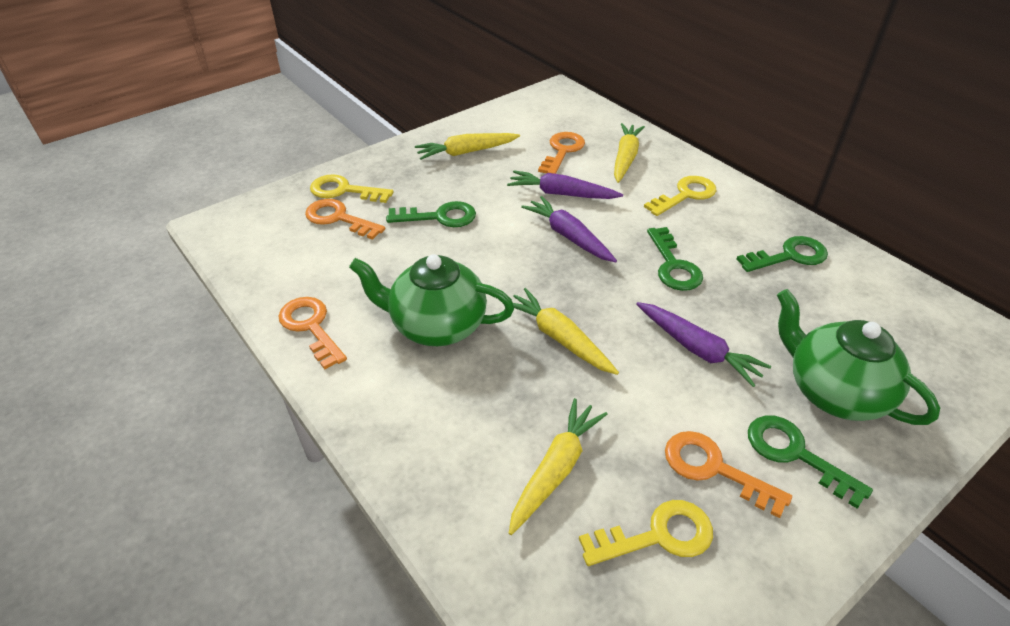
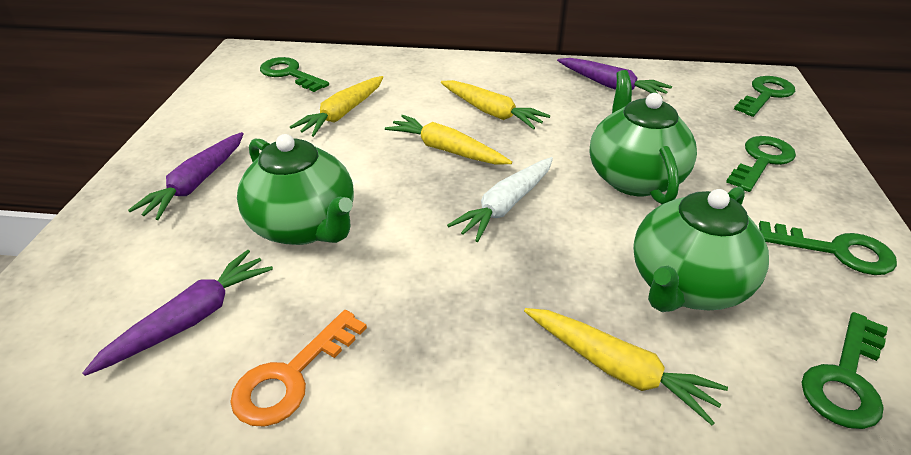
green key: 4 -> 5
green teapot: 2 -> 3
orange key: 4 -> 1
white carrot: 0 -> 1
yellow key: 3 -> 0

